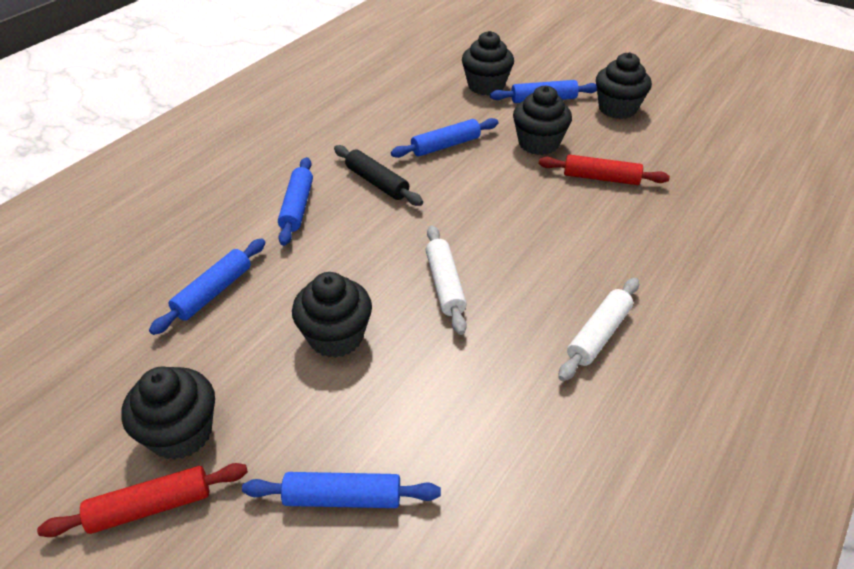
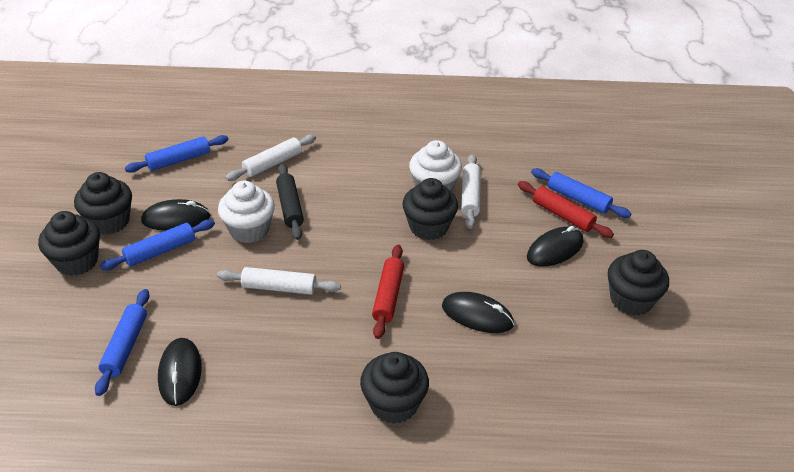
black mouse: 0 -> 4
blue rolling pin: 5 -> 4
white cupcake: 0 -> 2
white rolling pin: 2 -> 3

